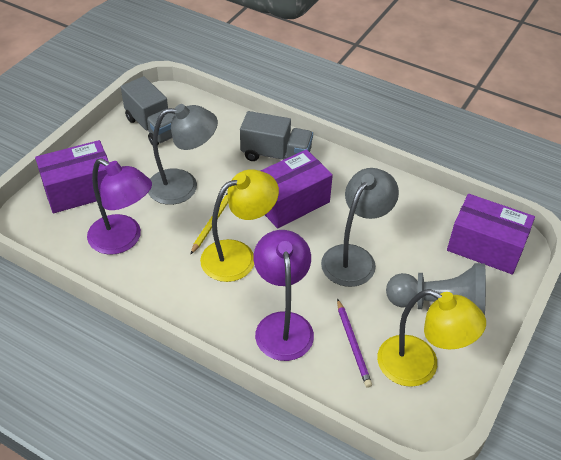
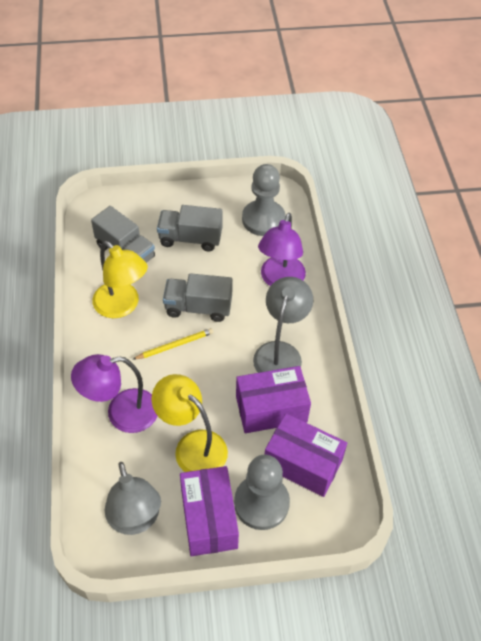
grey pawn: 1 -> 2
grey truck: 2 -> 3
purple pencil: 1 -> 0

